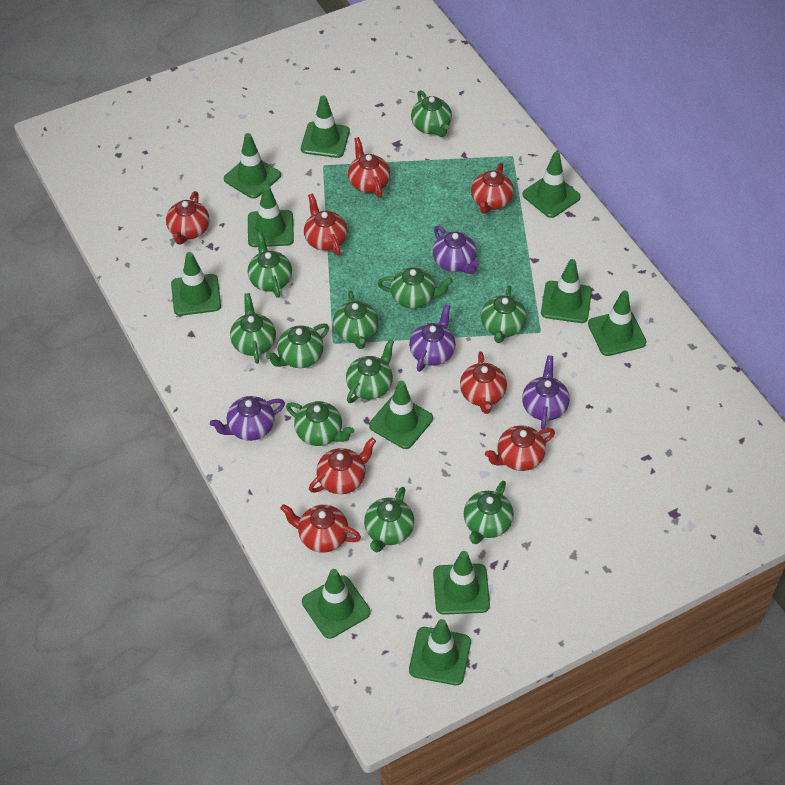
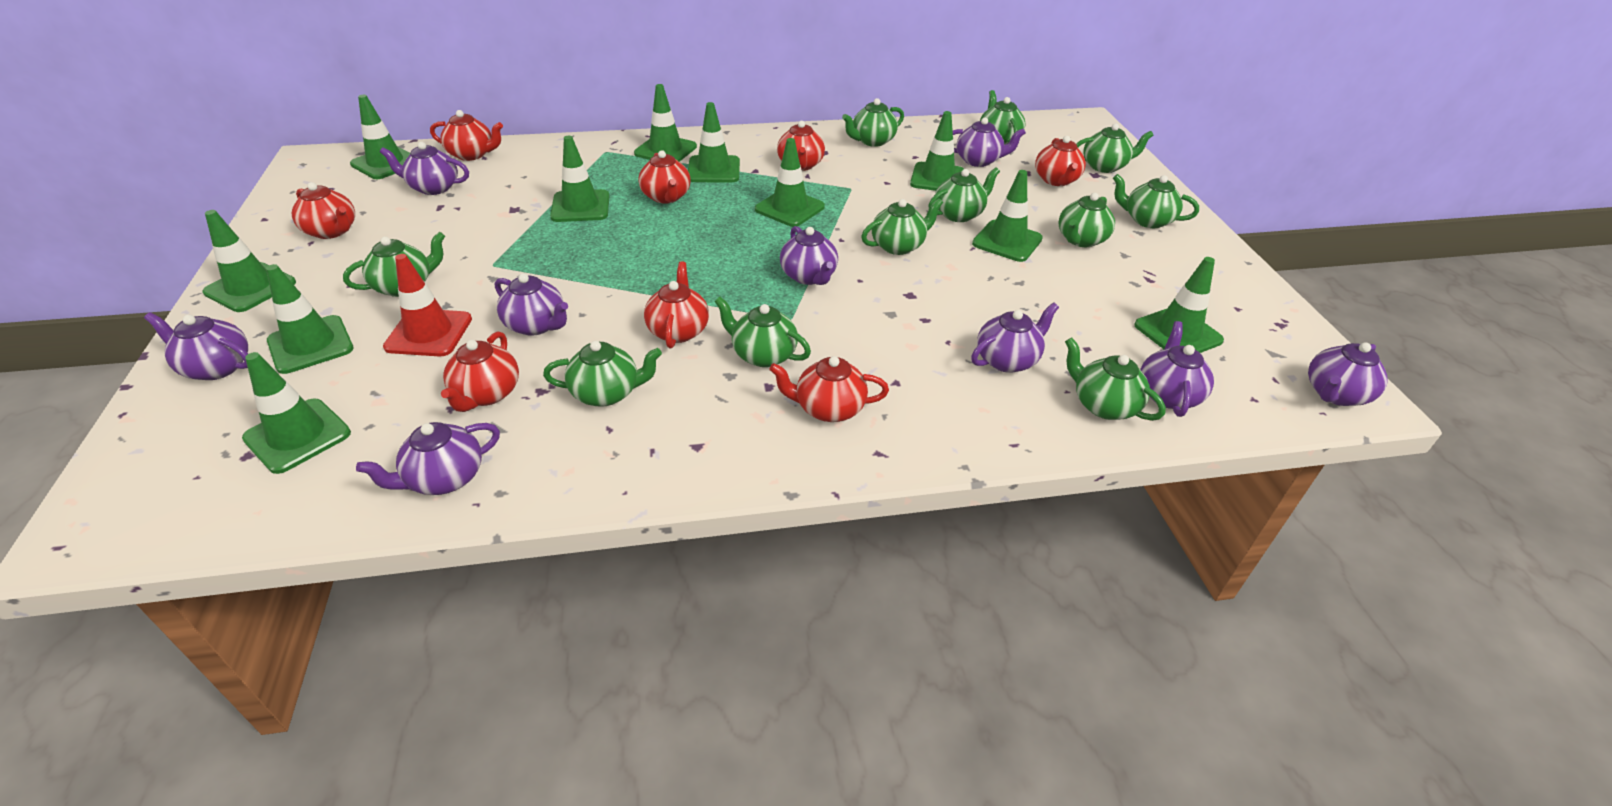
purple teapot: 4 -> 9
red traffic cone: 0 -> 1

